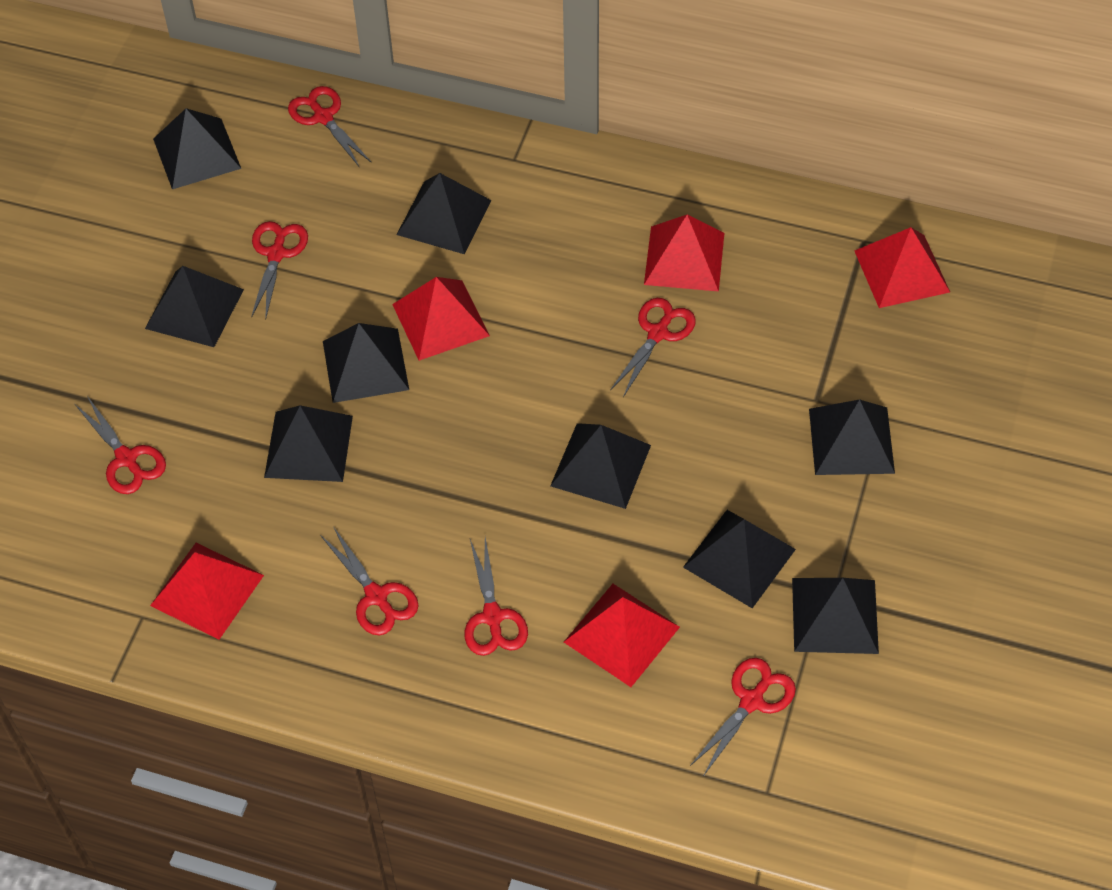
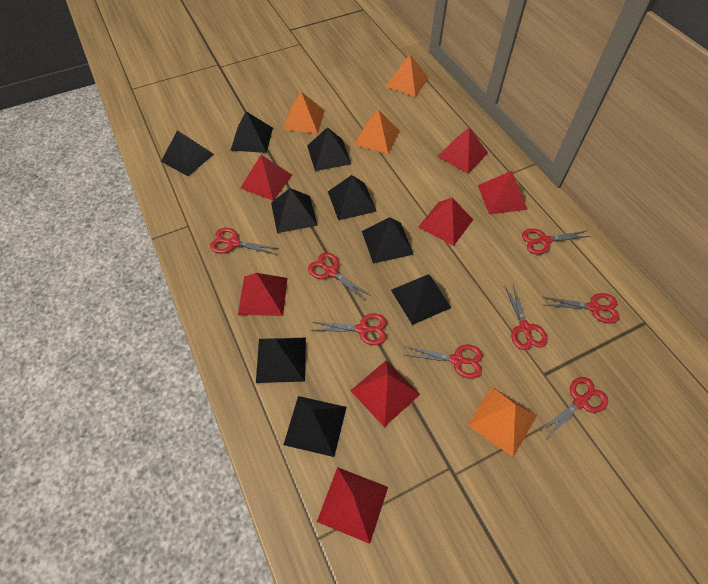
orange pyramid: 0 -> 4
red pyramid: 5 -> 7
red scissors: 7 -> 8

